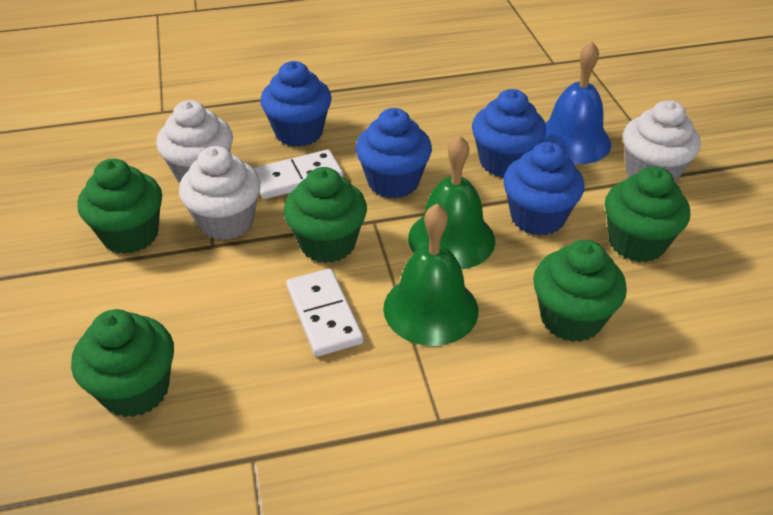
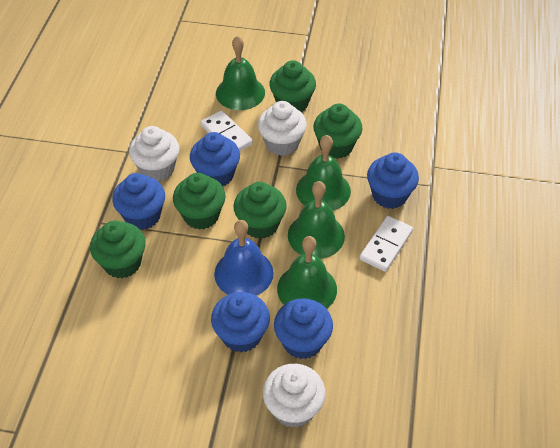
blue cupcake: 4 -> 5
green bell: 2 -> 4

